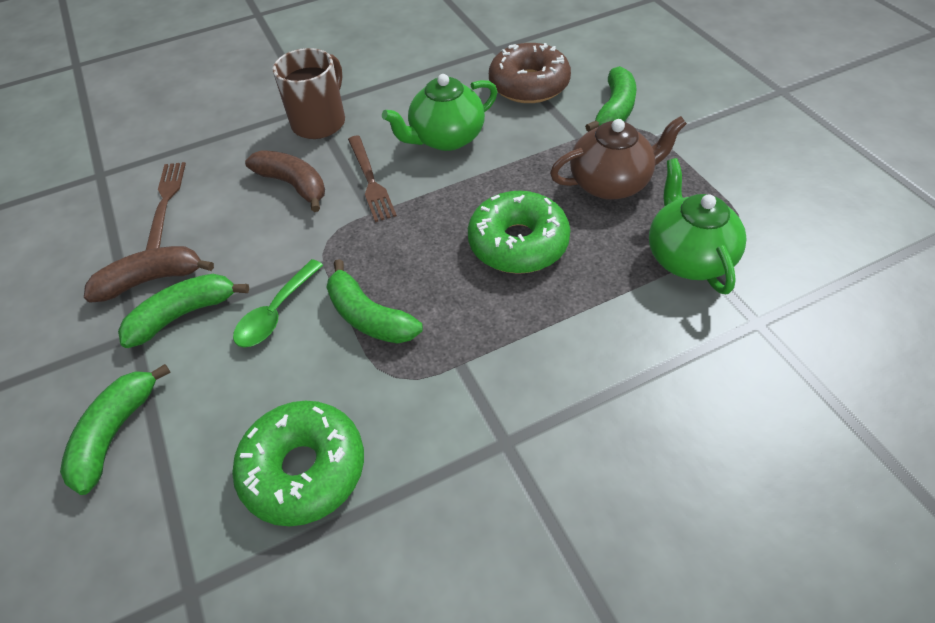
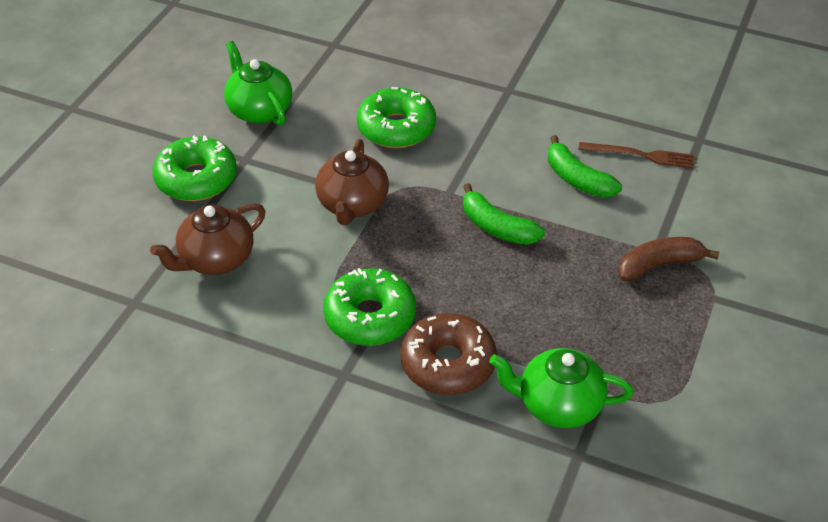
brown banana: 2 -> 1
brown fork: 2 -> 1
brown mug: 1 -> 0
brown teapot: 1 -> 2
green banana: 4 -> 2
green donut: 2 -> 3
green spoon: 1 -> 0

